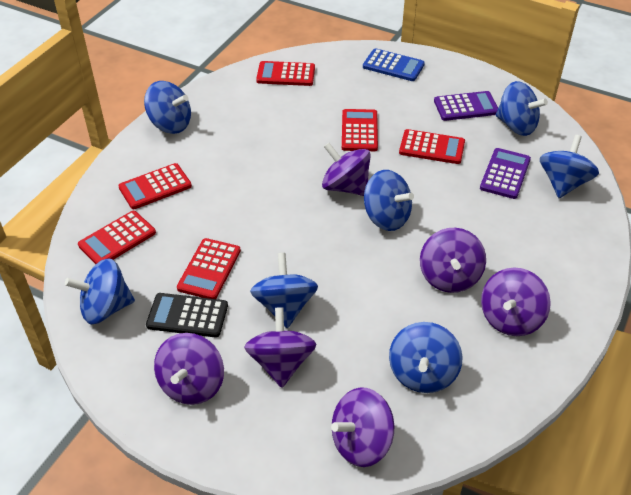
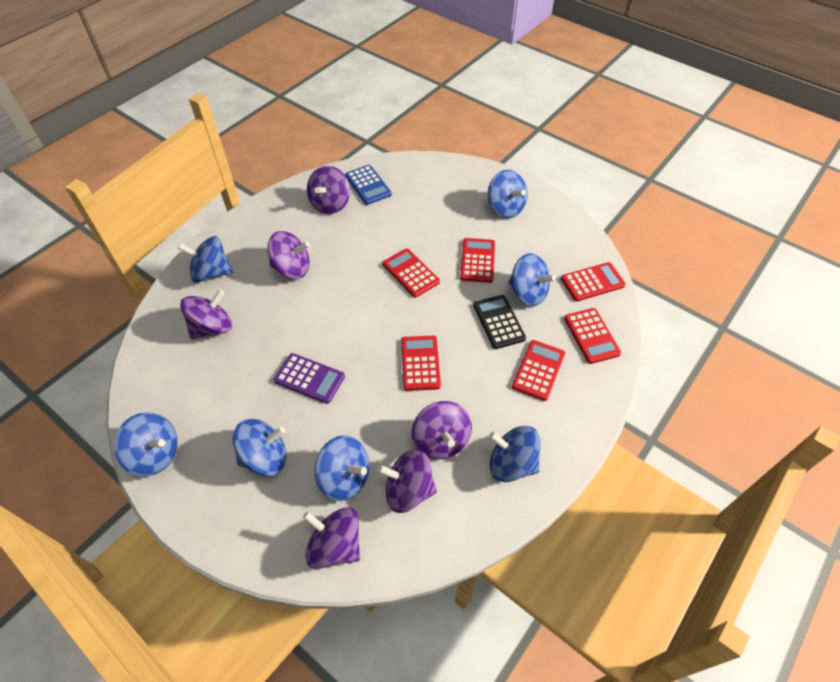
purple calculator: 2 -> 1

